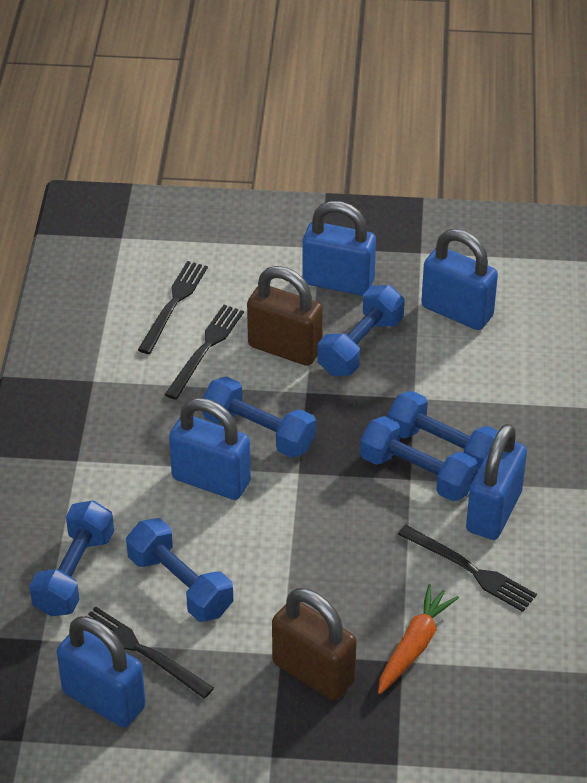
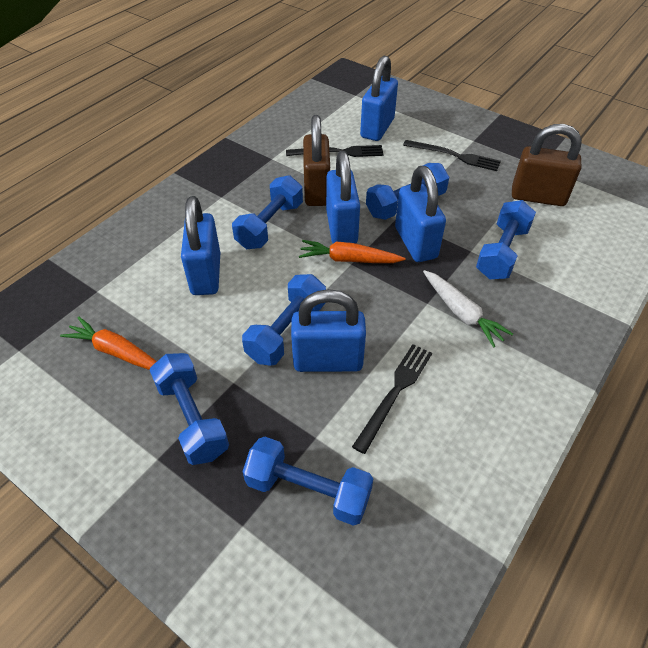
black fork: 4 -> 3
orange carrot: 1 -> 2
white carrot: 0 -> 1

